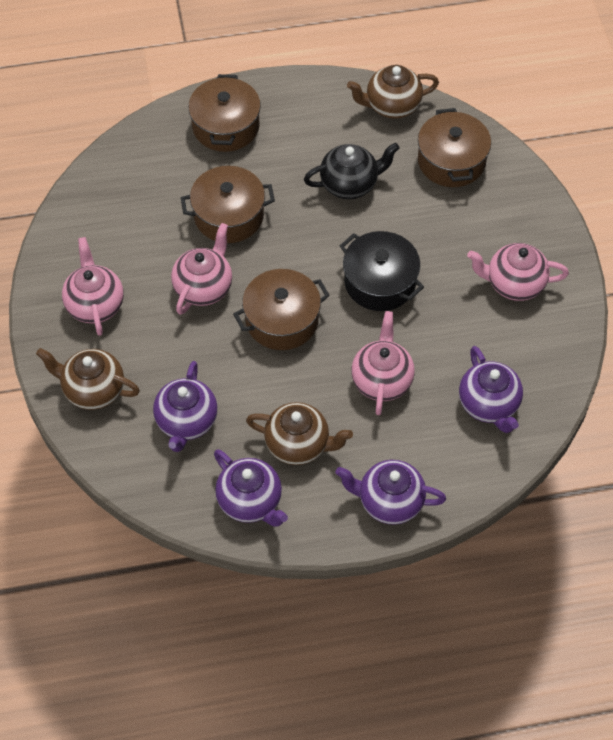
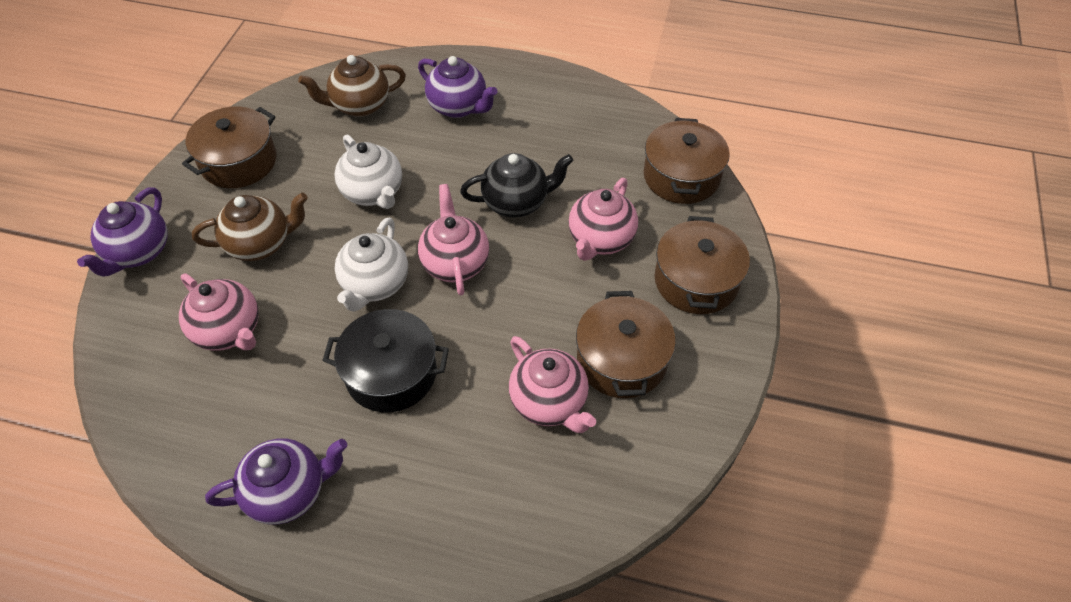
brown teapot: 3 -> 2
purple teapot: 4 -> 3
white teapot: 0 -> 2

